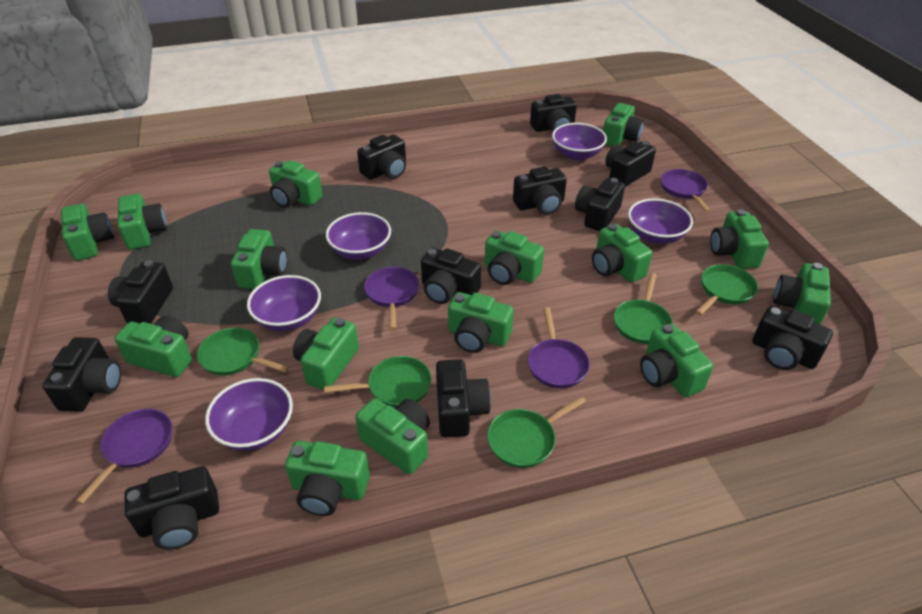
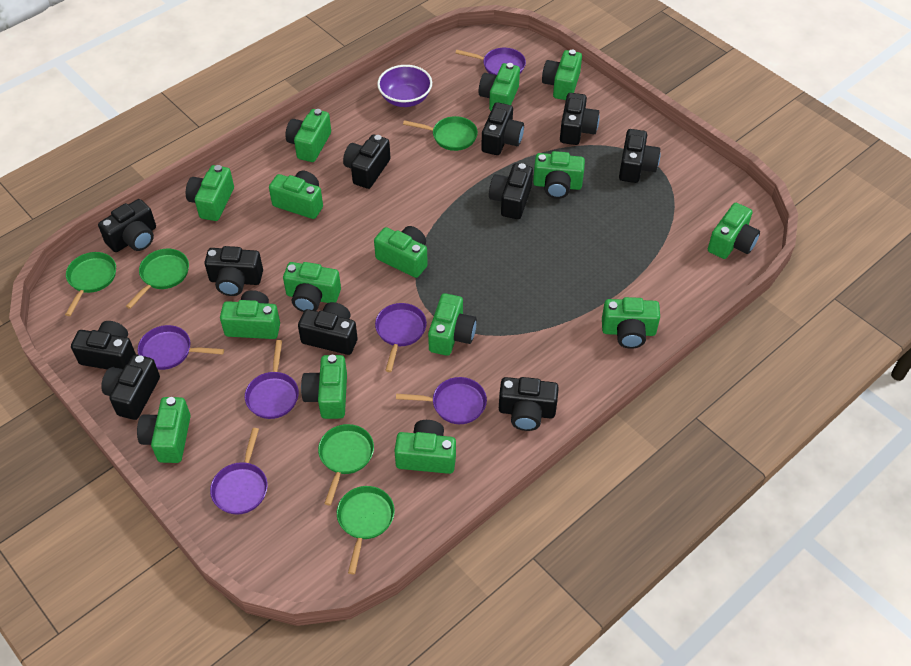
purple bowl: 5 -> 1
purple pan: 4 -> 6

